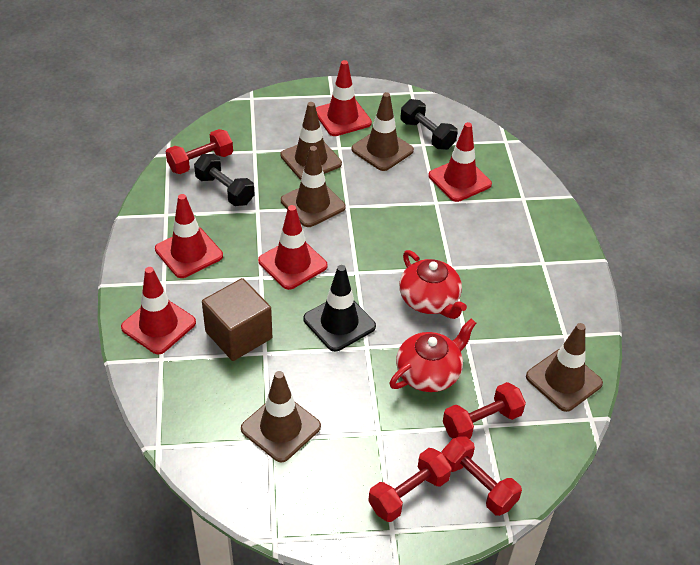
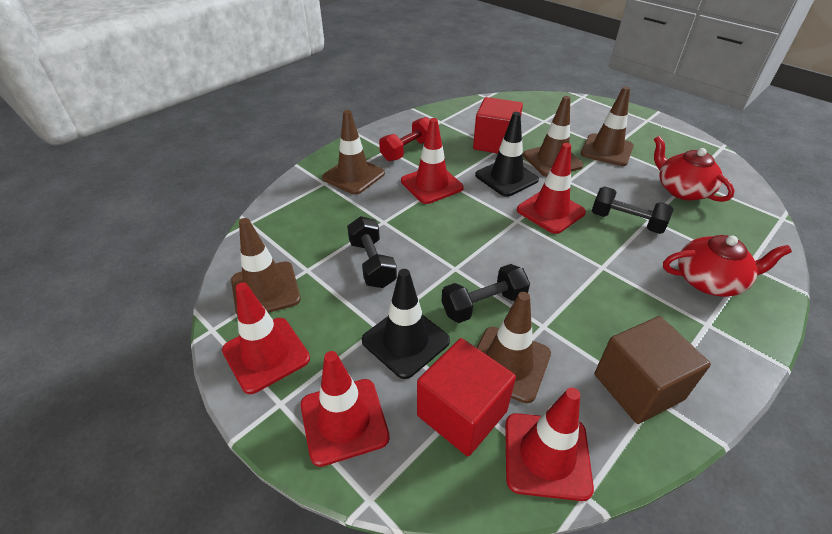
black dumbbell: 2 -> 3
black traffic cone: 1 -> 2
red cube: 0 -> 2
red dumbbell: 4 -> 1

